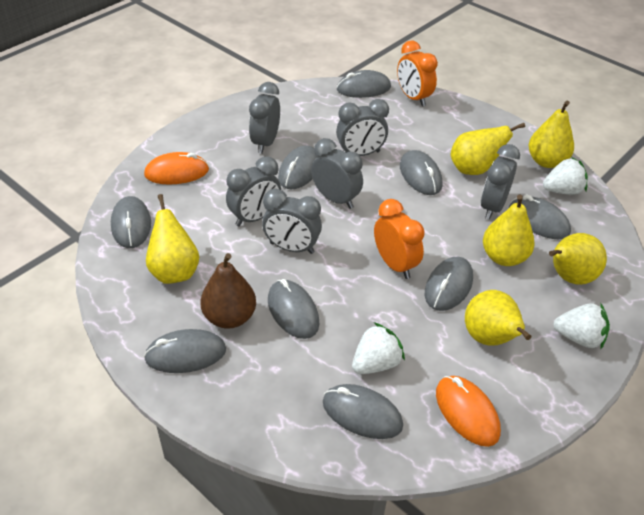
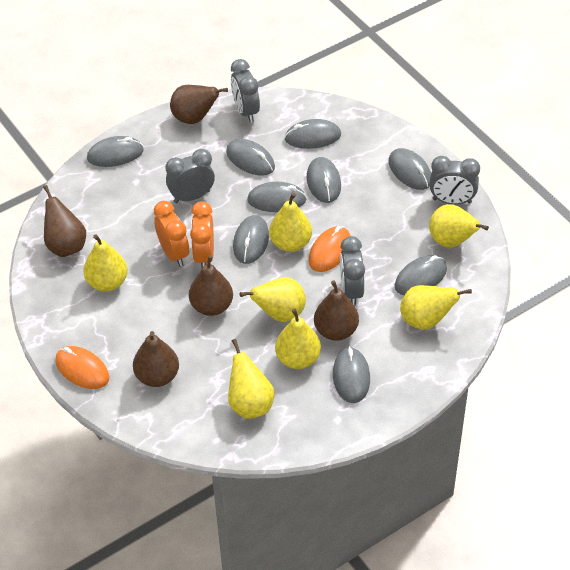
brown pear: 1 -> 5
grey clock: 6 -> 4
white strawberry: 3 -> 0
yellow pear: 6 -> 7

